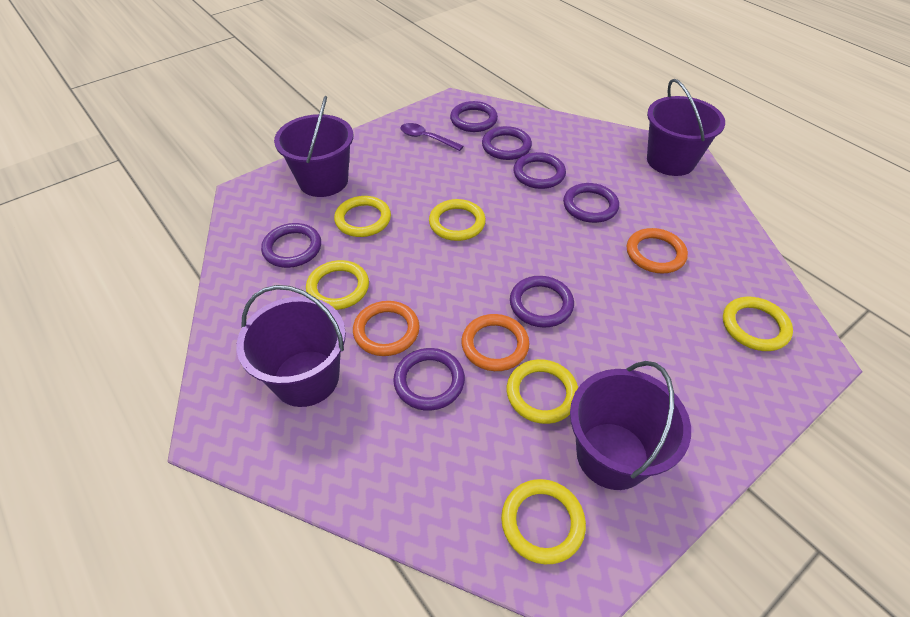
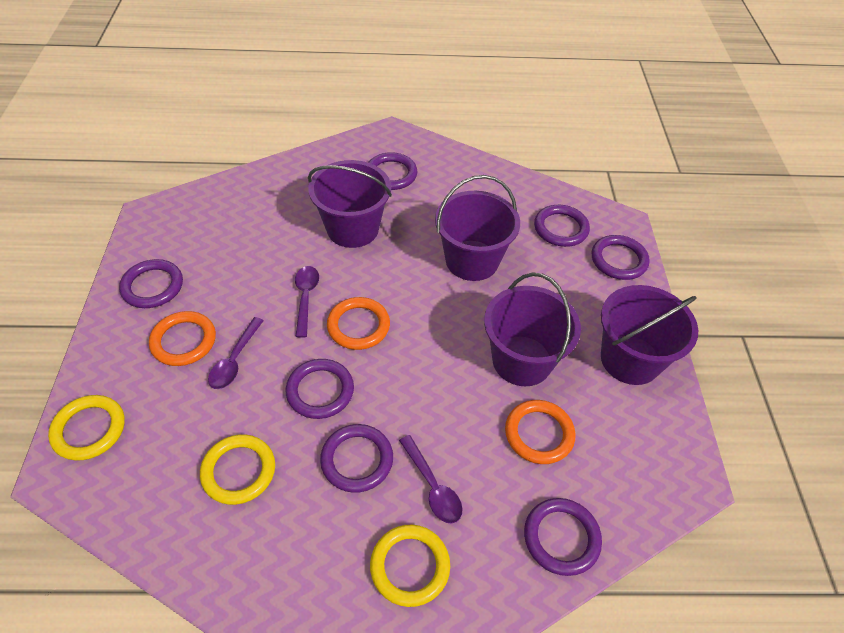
purple spoon: 1 -> 3
yellow ring: 6 -> 3

